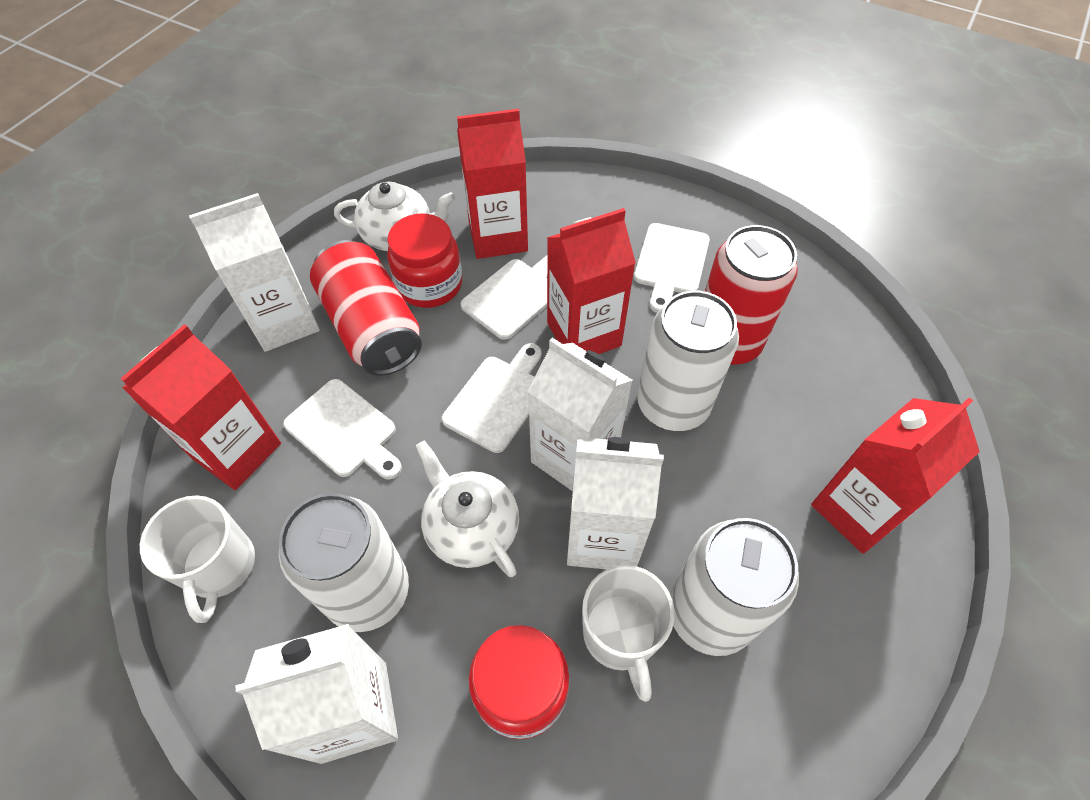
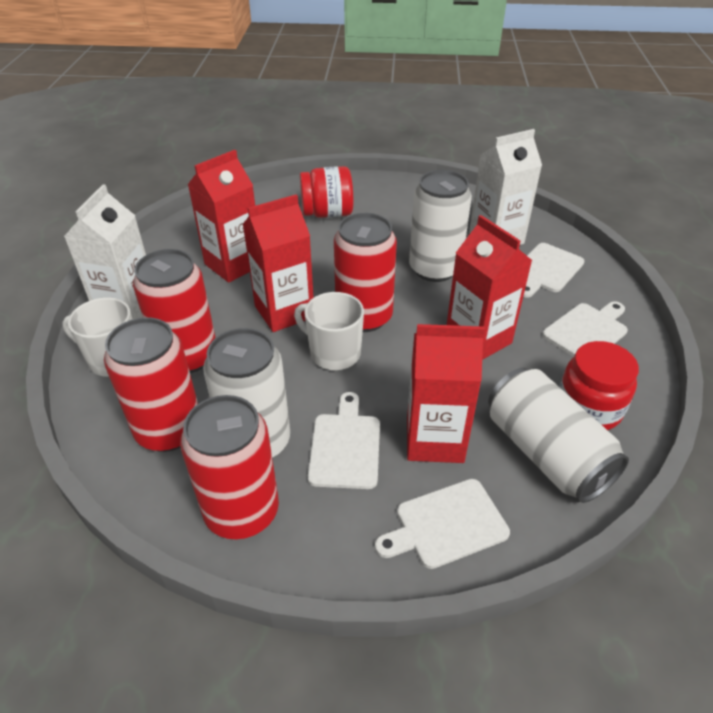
red can: 2 -> 4
white carton: 4 -> 2
white teapot: 2 -> 0

